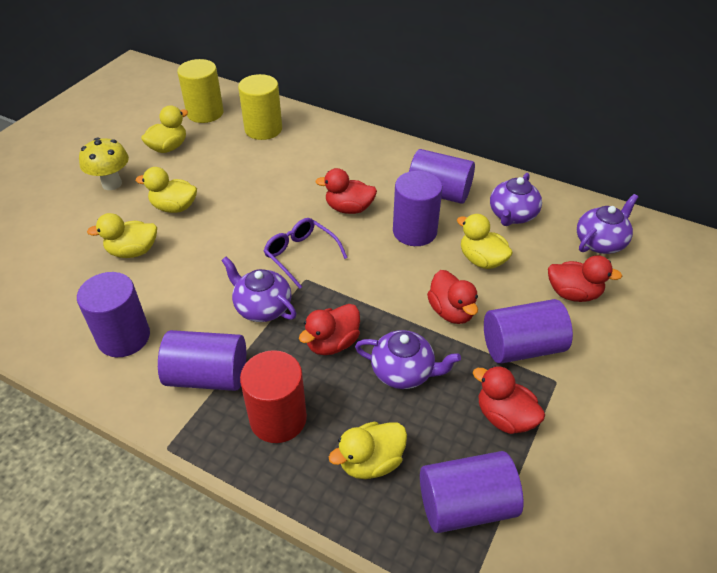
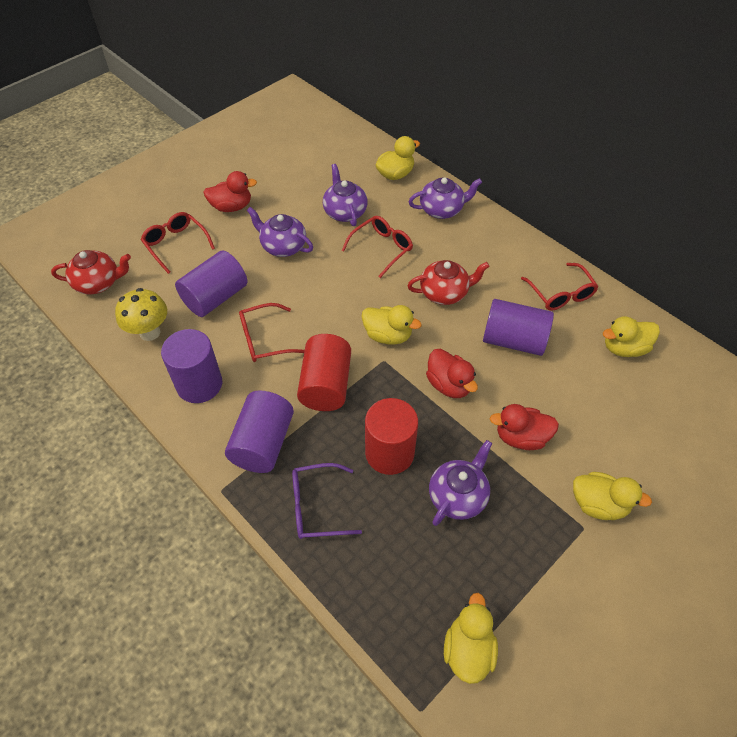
purple cylinder: 6 -> 4
red cylinder: 1 -> 2
red duck: 5 -> 3
red glasses: 0 -> 4
red teapot: 0 -> 2
yellow cylinder: 2 -> 0

